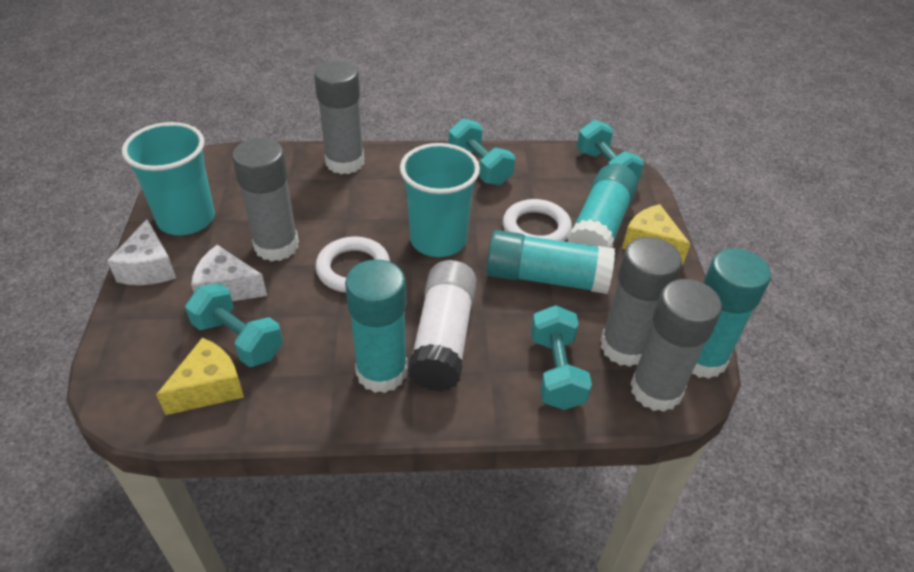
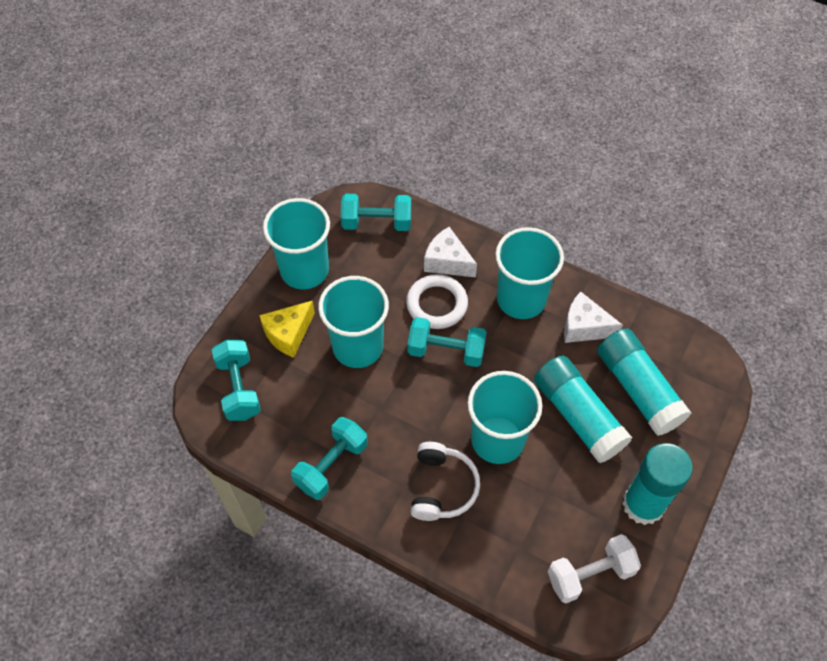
grey glue stick: 4 -> 0
turquoise cup: 2 -> 4
turquoise glue stick: 4 -> 3
white dumbbell: 0 -> 1
white glue stick: 1 -> 0
white headphones: 0 -> 1
white ring: 2 -> 1
yellow cheese: 2 -> 1

